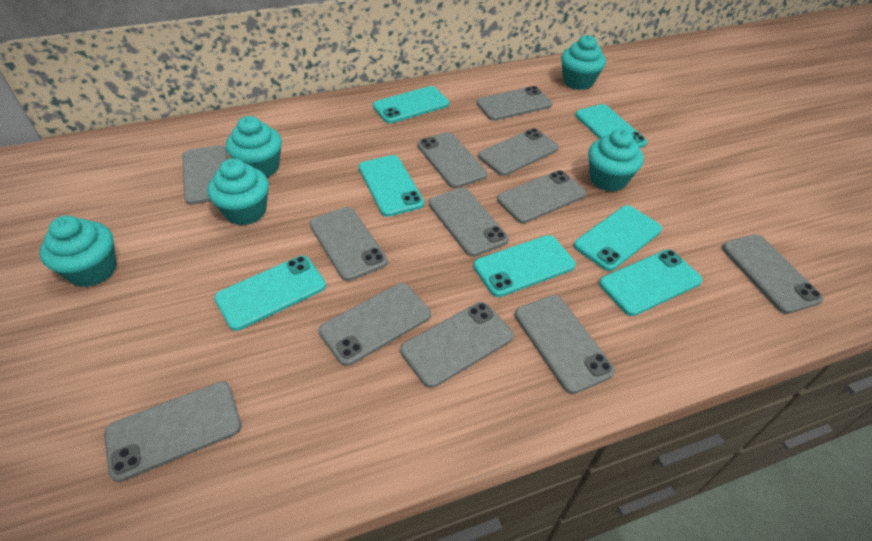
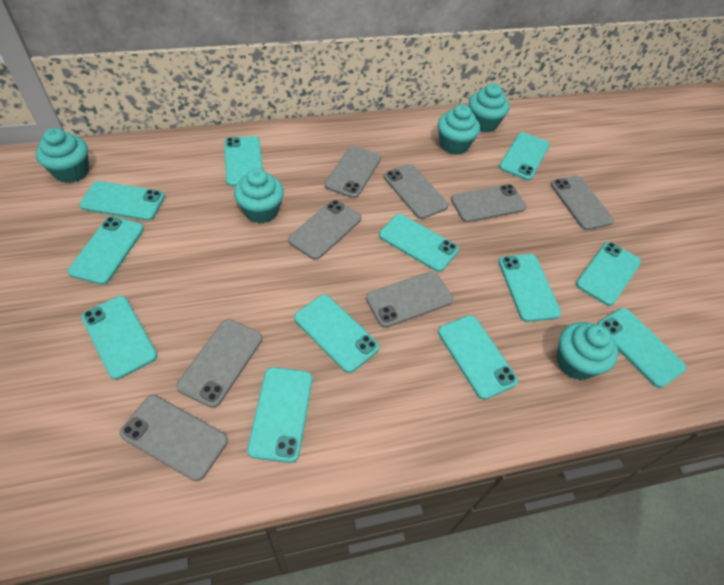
grey phone: 12 -> 8
turquoise phone: 7 -> 12

